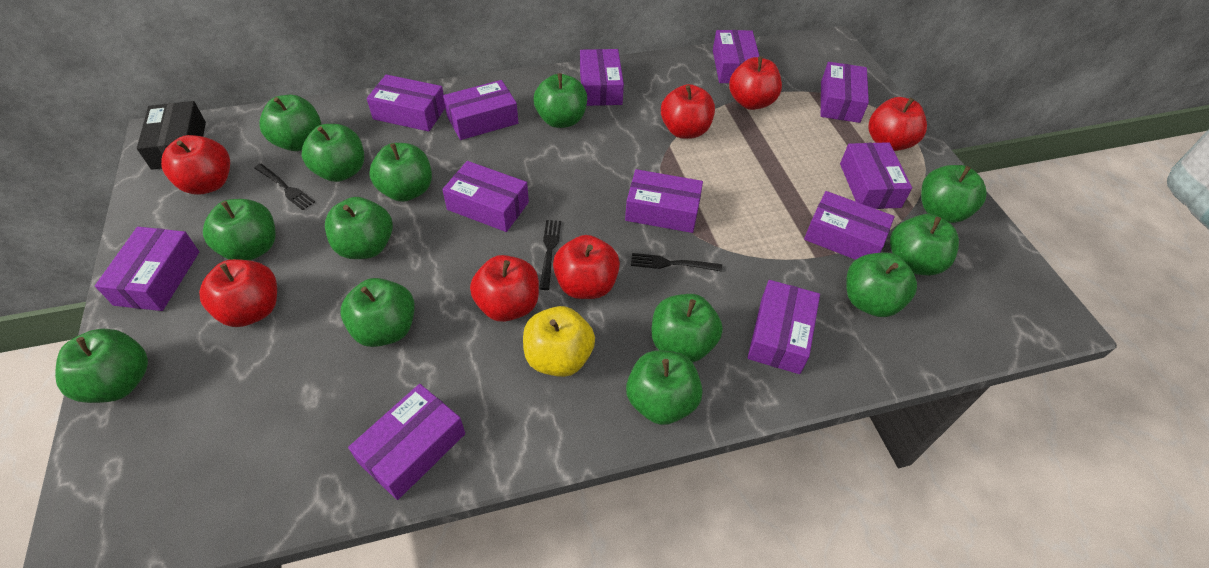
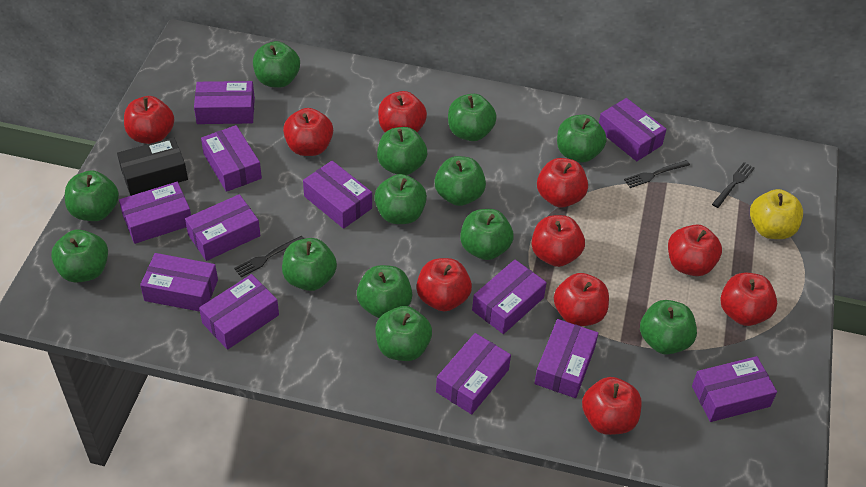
red apple: 7 -> 10

